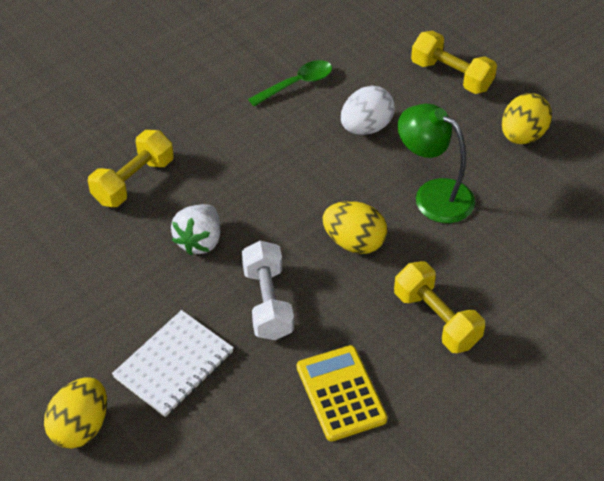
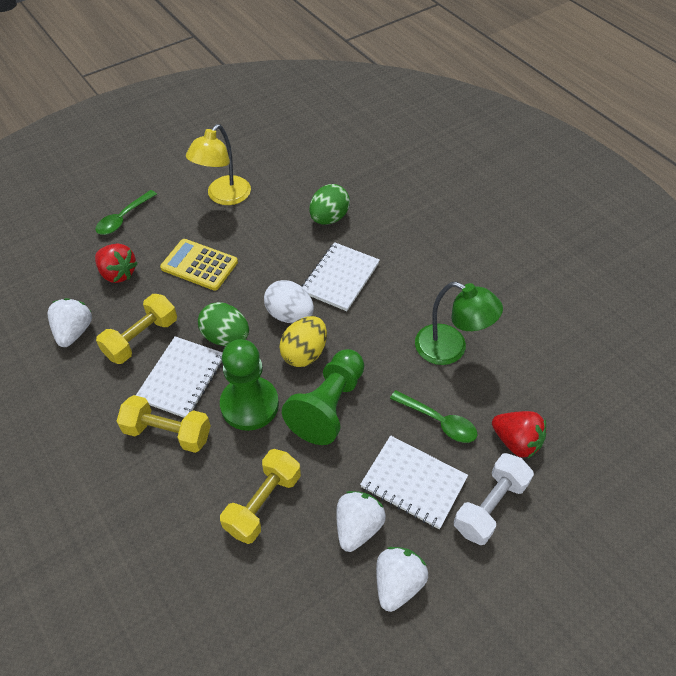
green egg: 0 -> 2
green pawn: 0 -> 2
green spoon: 1 -> 2
red strawberry: 0 -> 2
white notebook: 1 -> 3
white strawberry: 1 -> 3
yellow egg: 3 -> 1
yellow lamp: 0 -> 1

